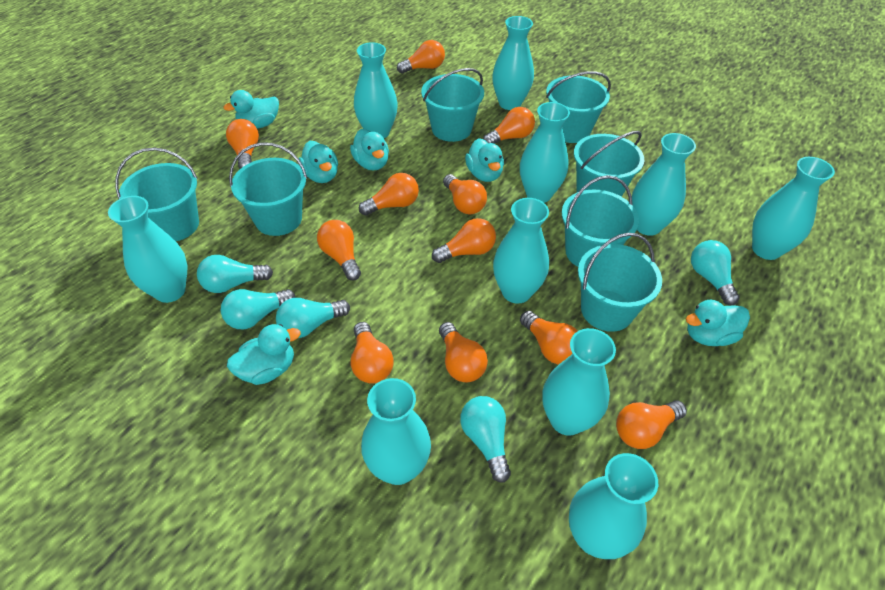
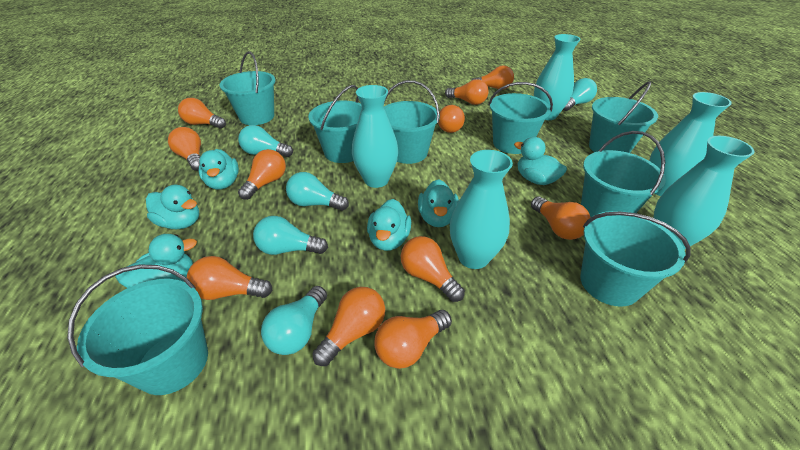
turquoise bucket: 7 -> 8
turquoise vase: 10 -> 5

